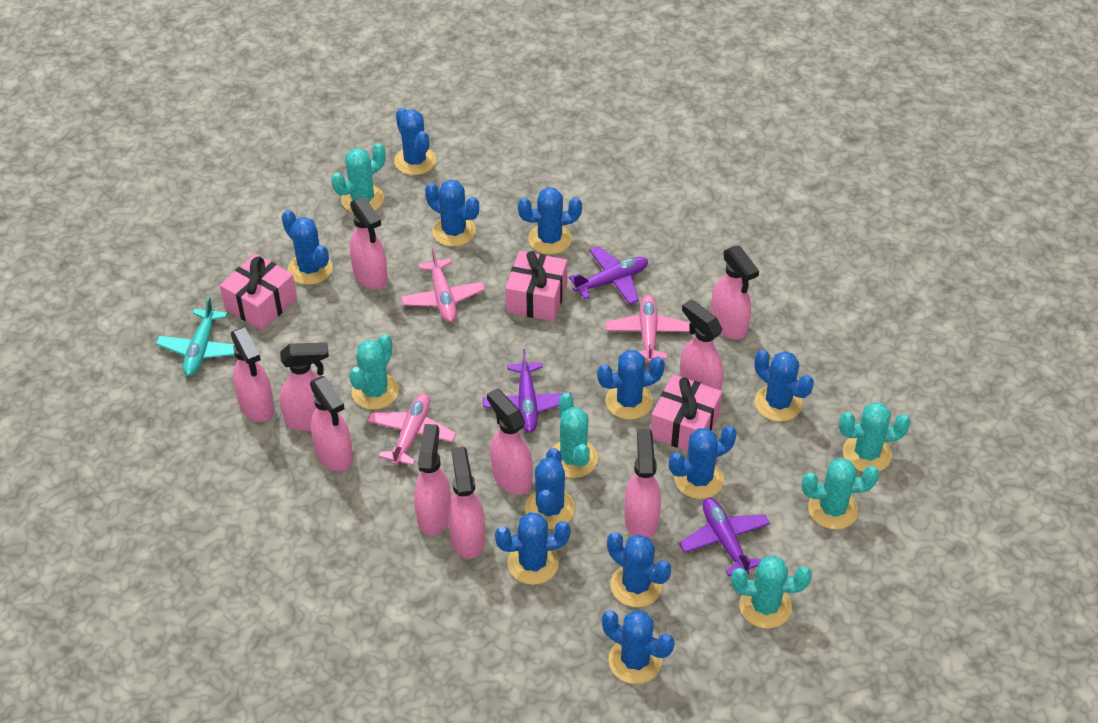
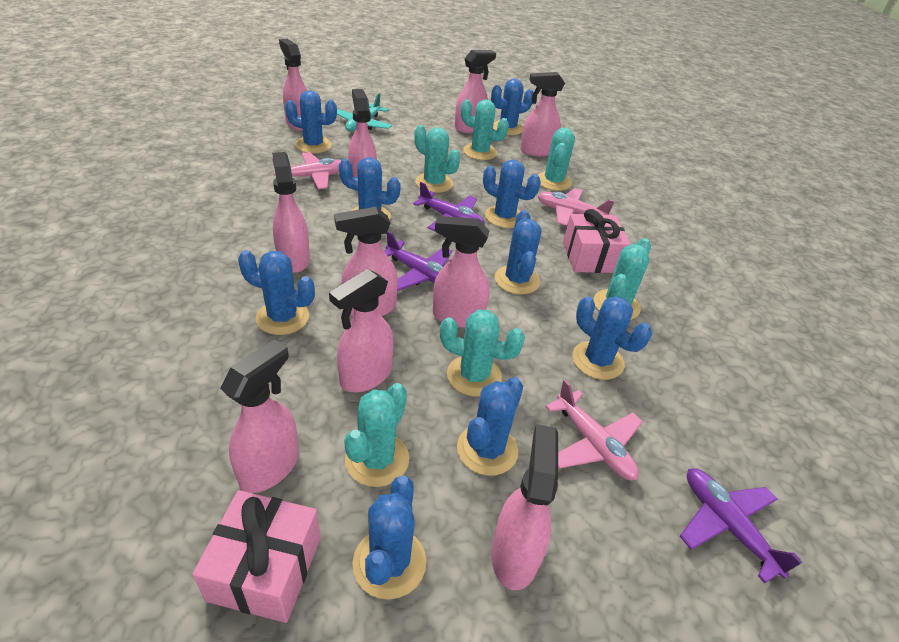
blue cactus: 11 -> 9
pink gift: 3 -> 2

